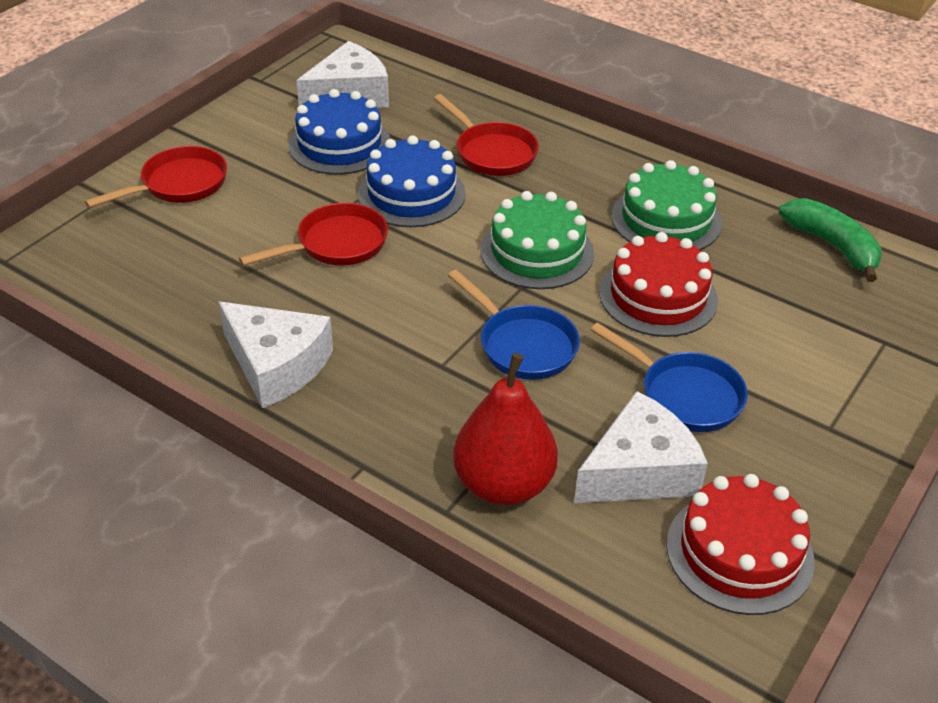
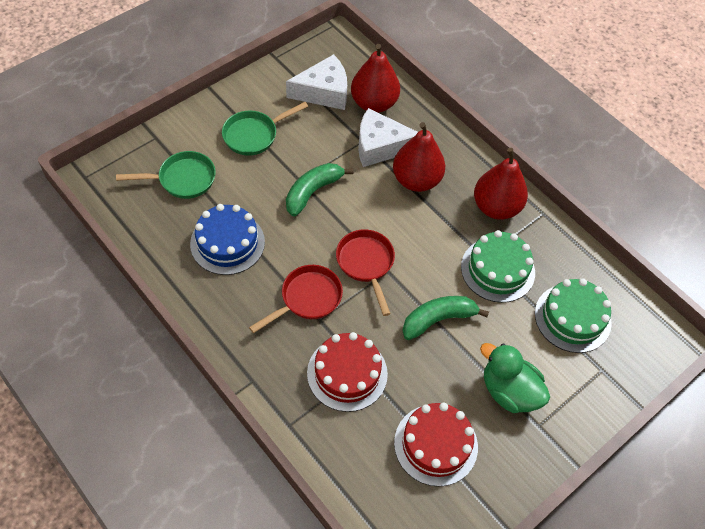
blue cake: 2 -> 1
blue pan: 2 -> 0
green banana: 1 -> 2
green duck: 0 -> 1
green pan: 0 -> 2
red pan: 3 -> 2
red pear: 1 -> 3
white cheese: 3 -> 2

